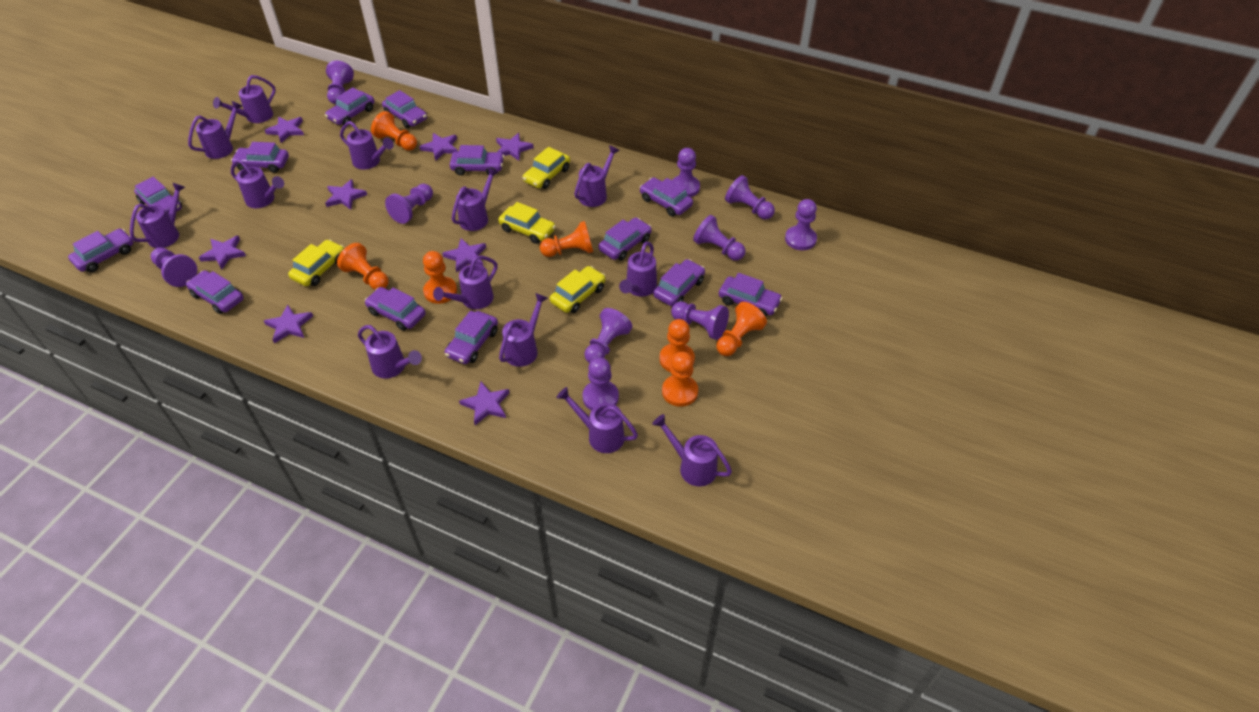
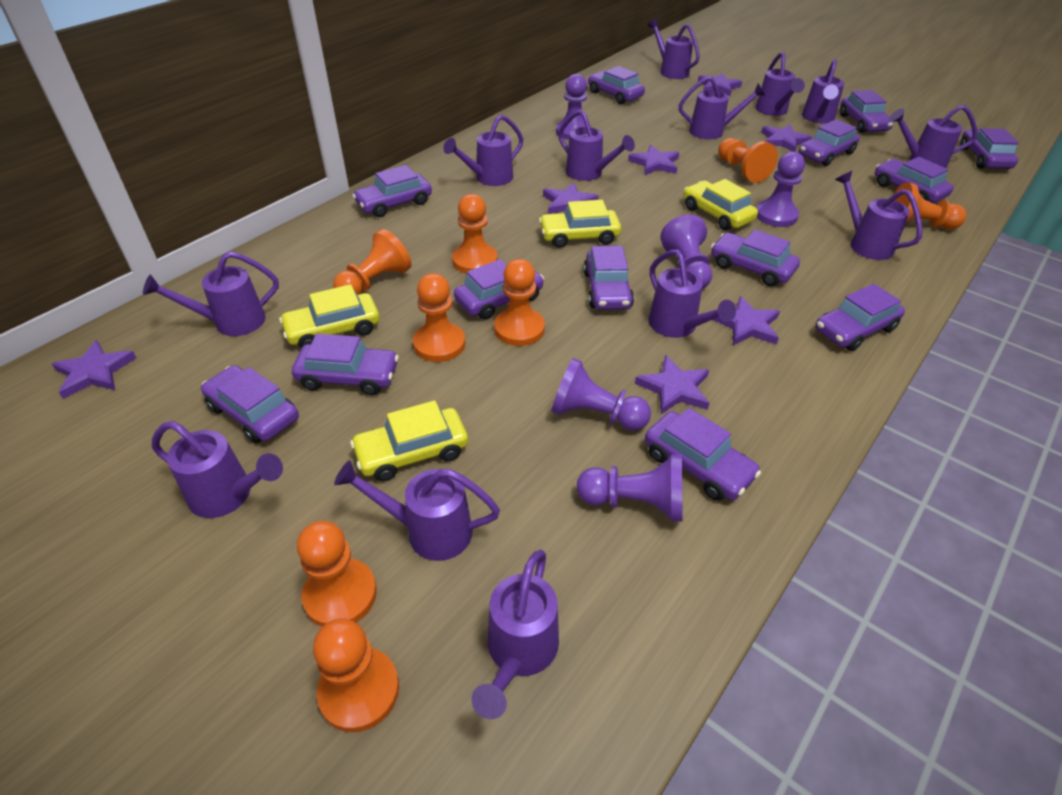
orange pawn: 7 -> 8
purple pawn: 10 -> 5
purple star: 8 -> 7

